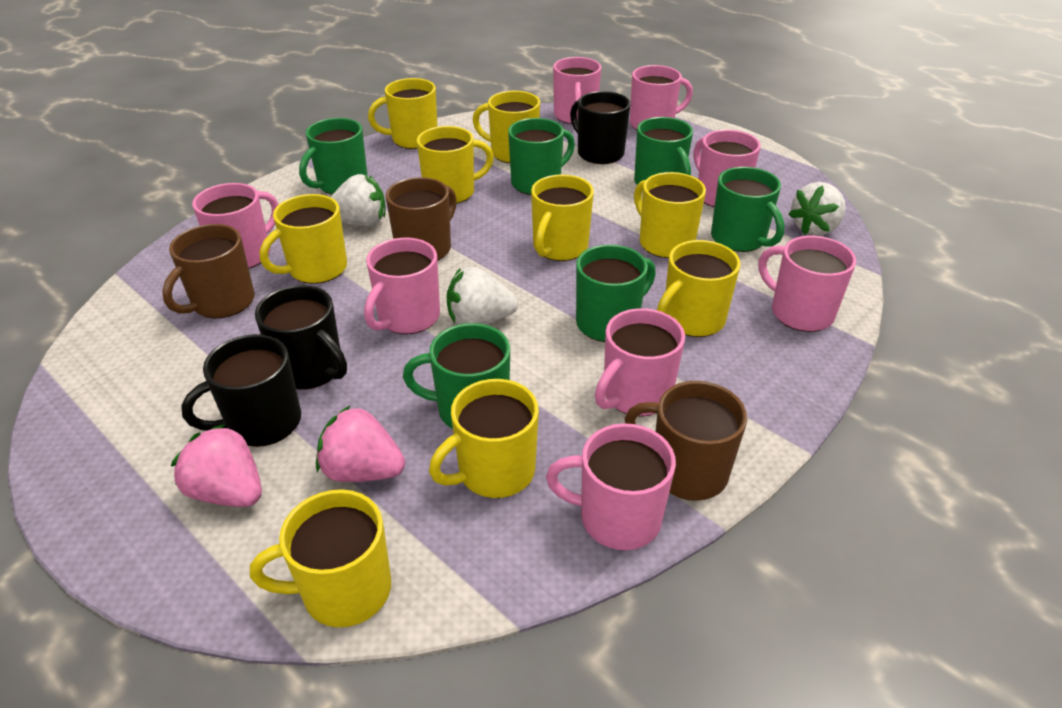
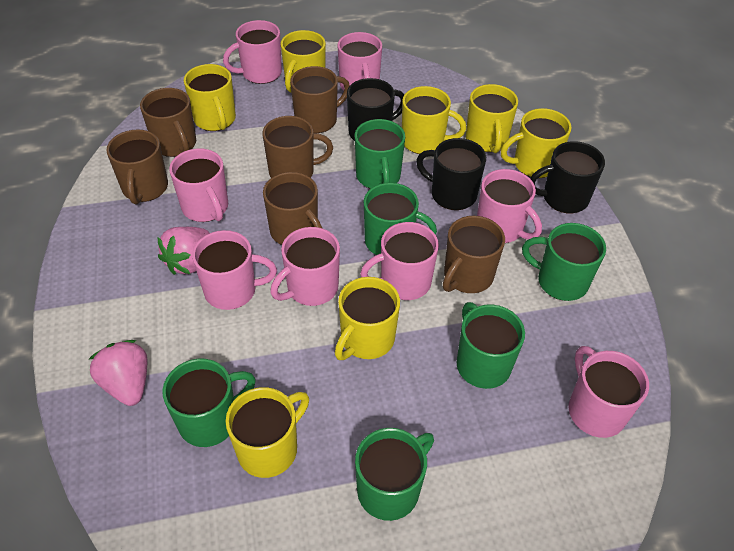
brown mug: 3 -> 6
white strawberry: 3 -> 0
yellow mug: 9 -> 7

